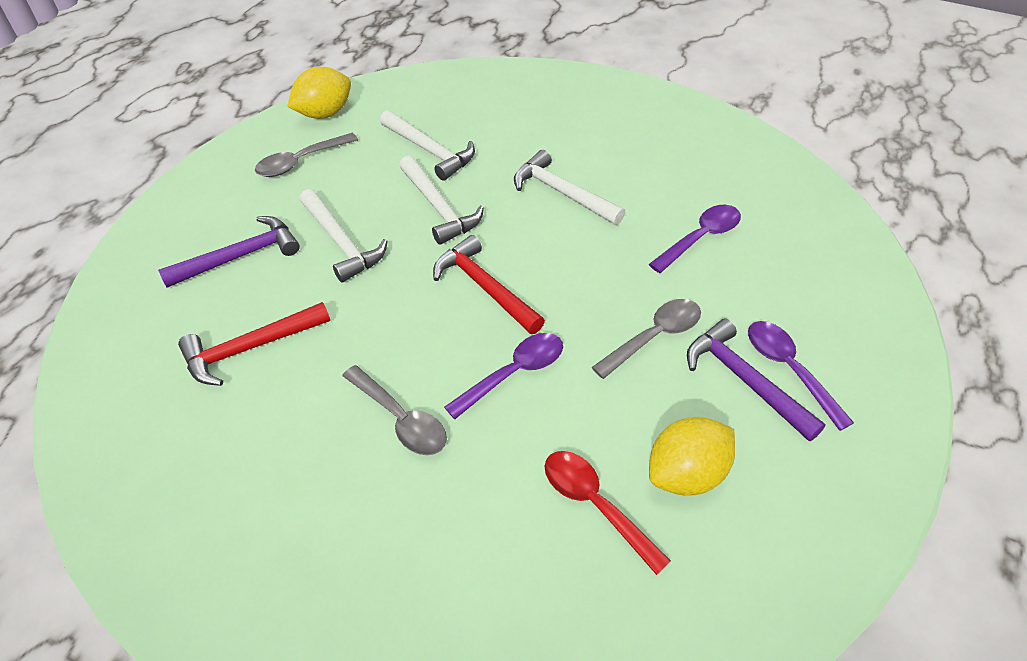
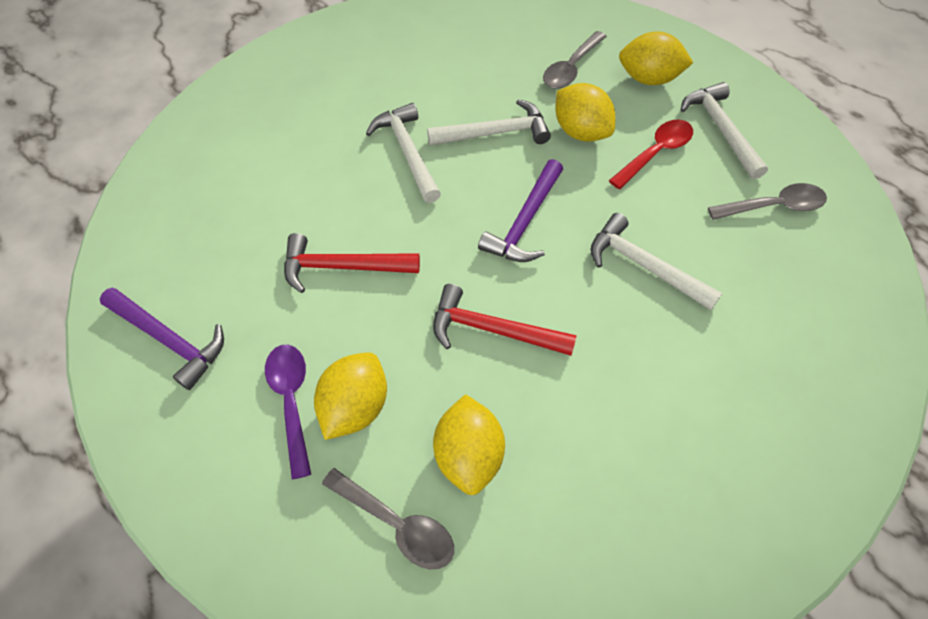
purple spoon: 3 -> 1
yellow lemon: 2 -> 4

